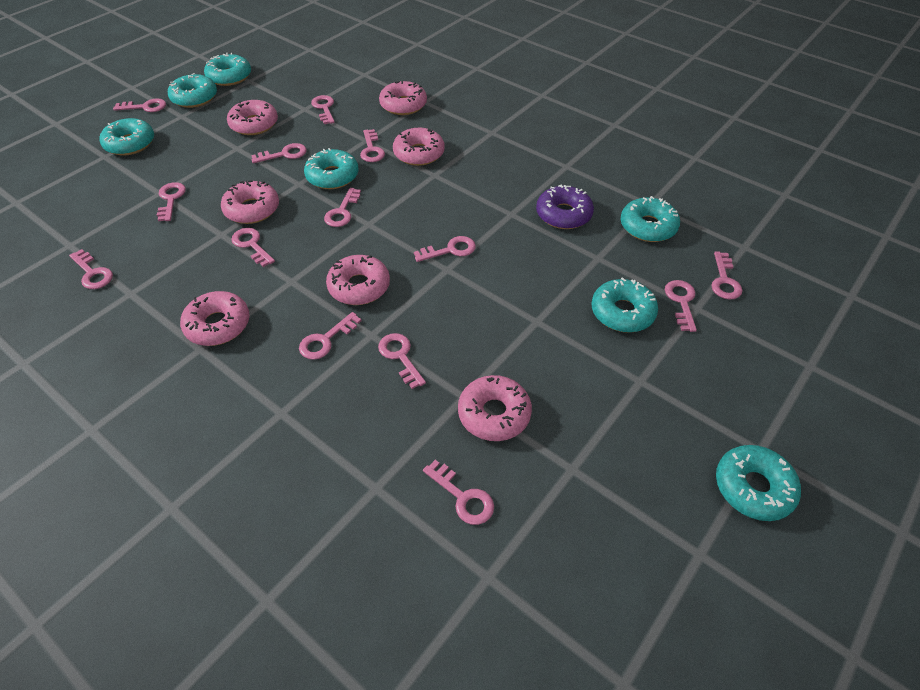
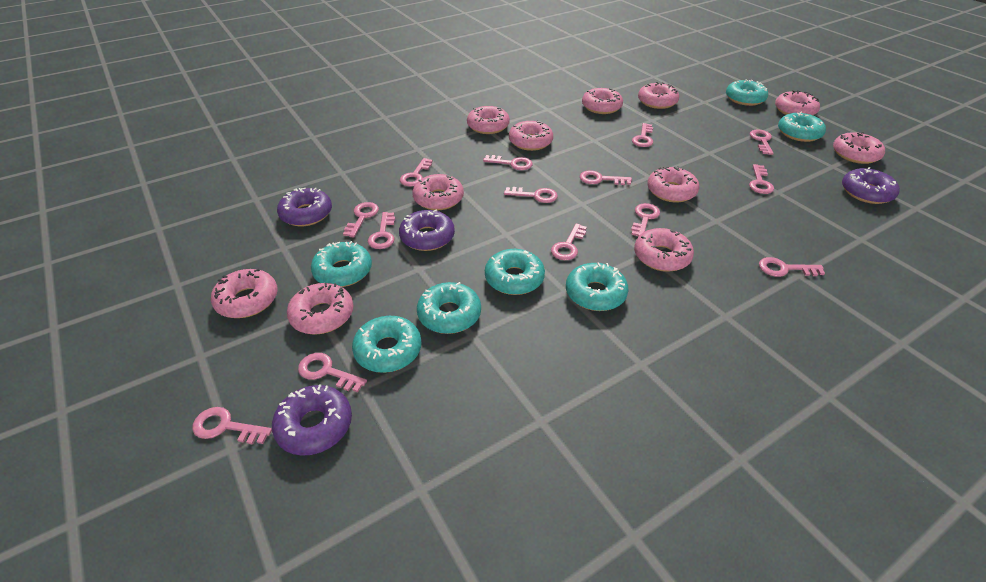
pink donut: 7 -> 11
purple donut: 1 -> 4

